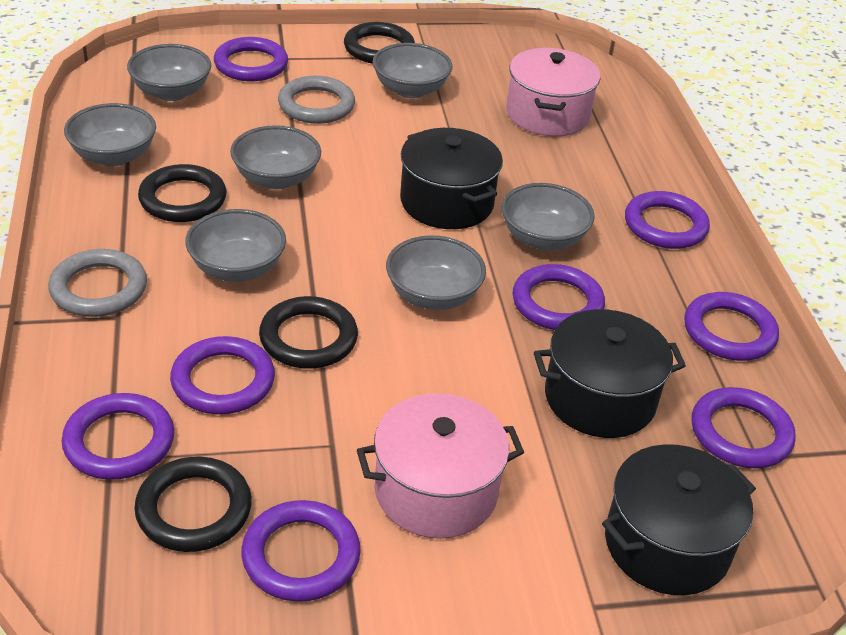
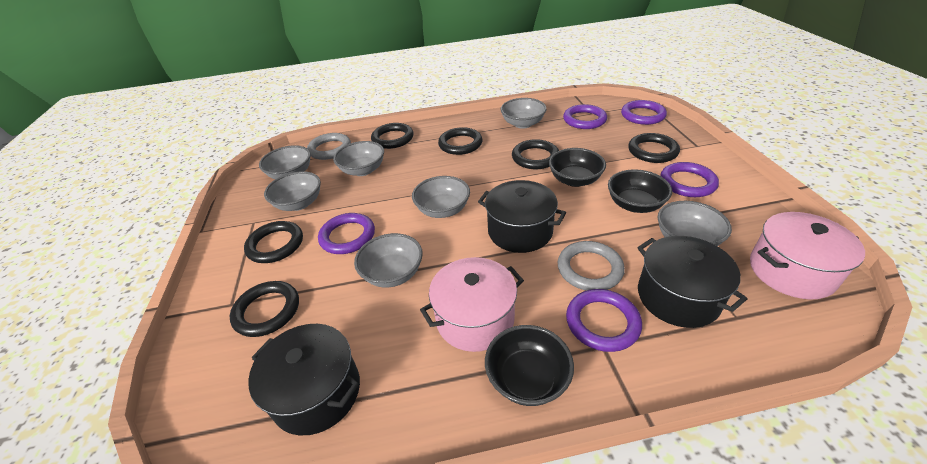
black bowl: 0 -> 3
black ring: 4 -> 6
purple ring: 8 -> 5

